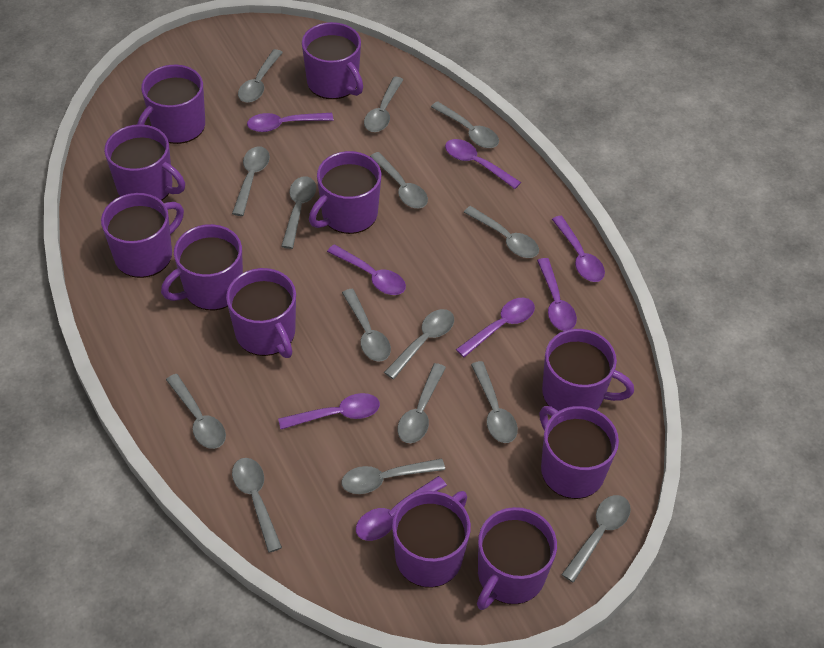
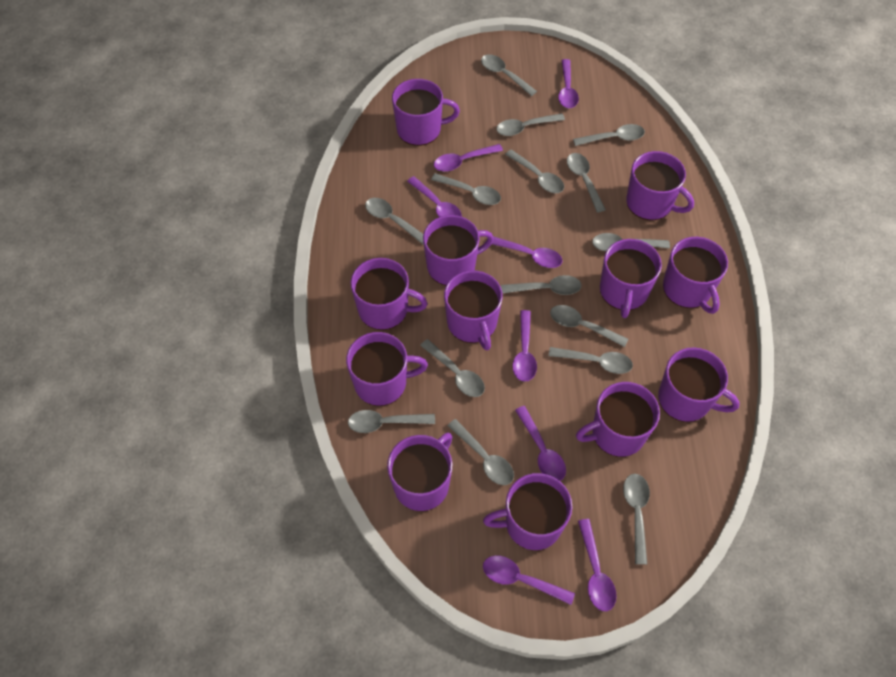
purple mug: 11 -> 12

